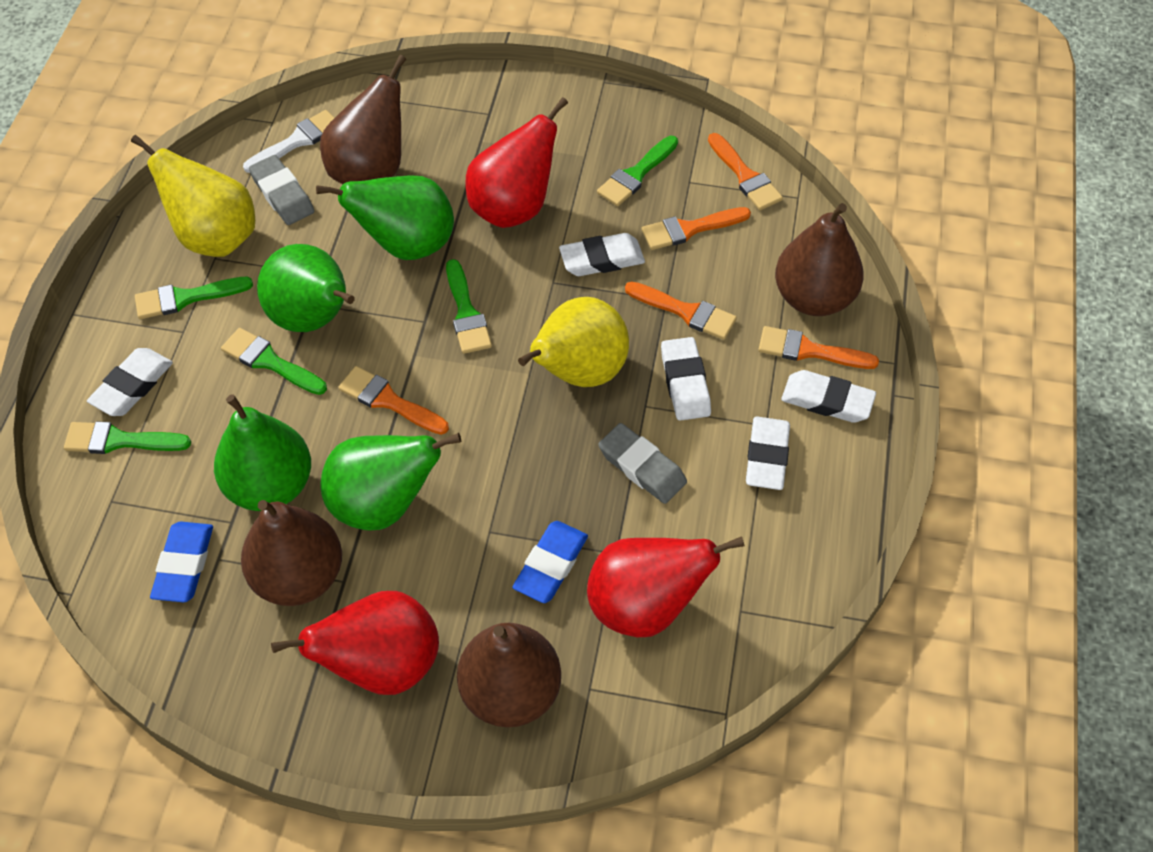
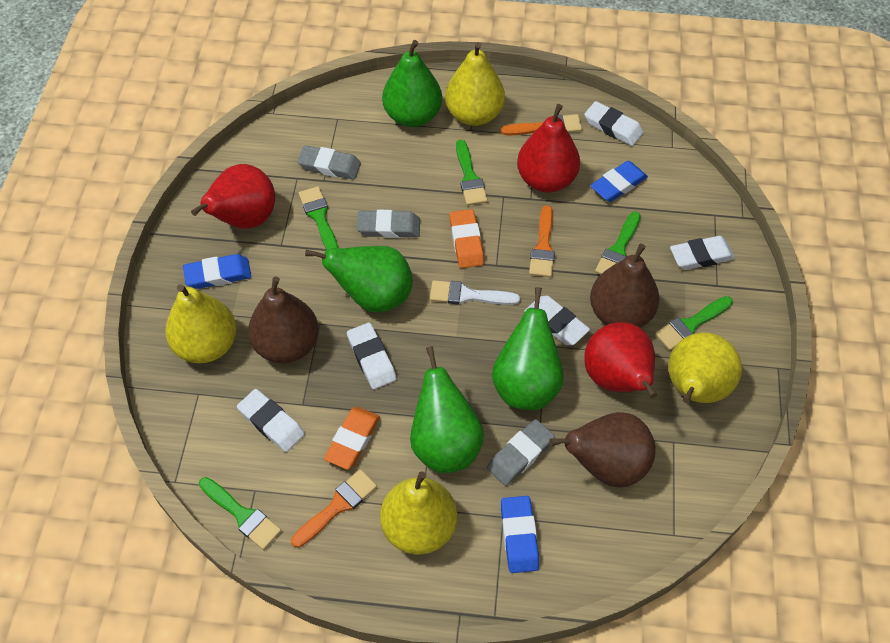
blue eraser: 2 -> 3
brown pear: 4 -> 3
grey eraser: 2 -> 3
orange brush: 5 -> 3
orange eraser: 0 -> 2
yellow pear: 2 -> 4

